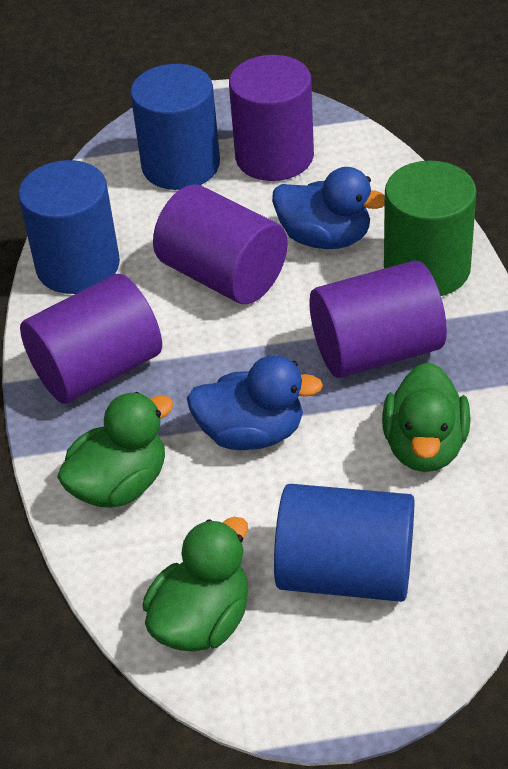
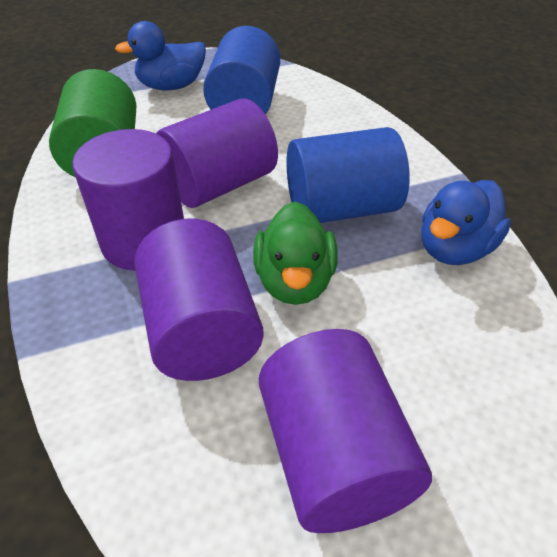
blue cylinder: 3 -> 2
green duck: 3 -> 1

